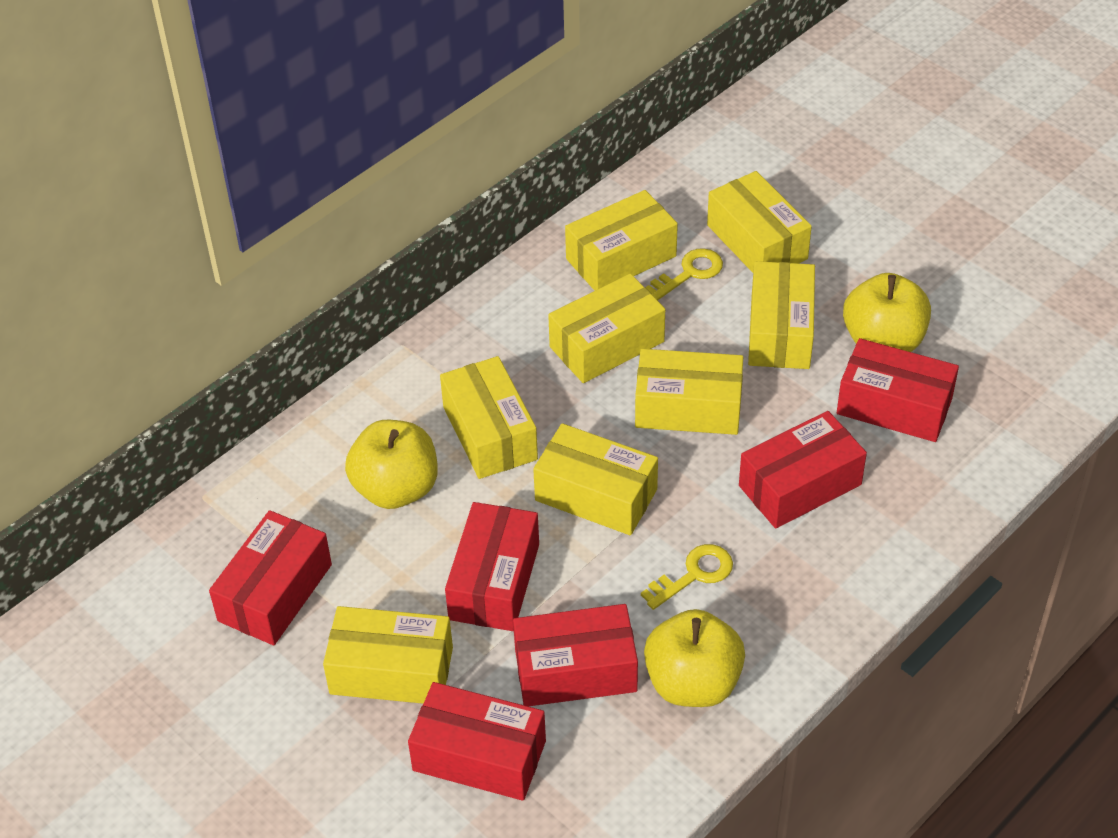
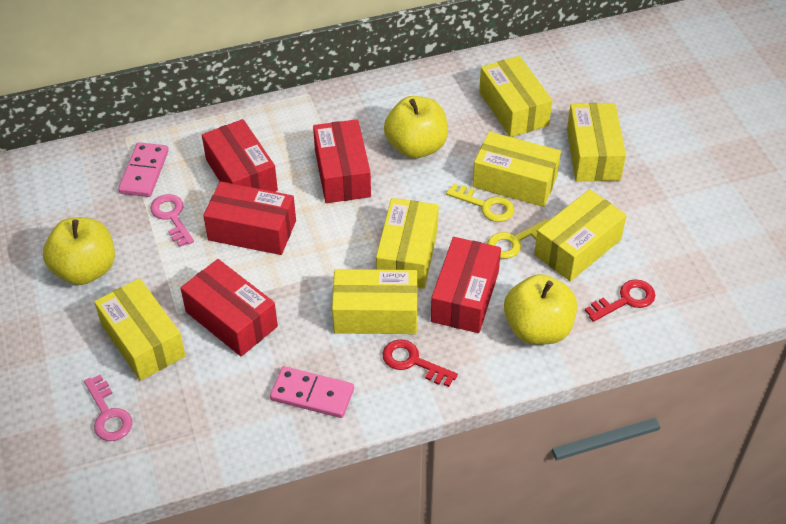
pink domino: 0 -> 2
pink key: 0 -> 2
red box: 6 -> 5
red key: 0 -> 2
yellow box: 8 -> 7

